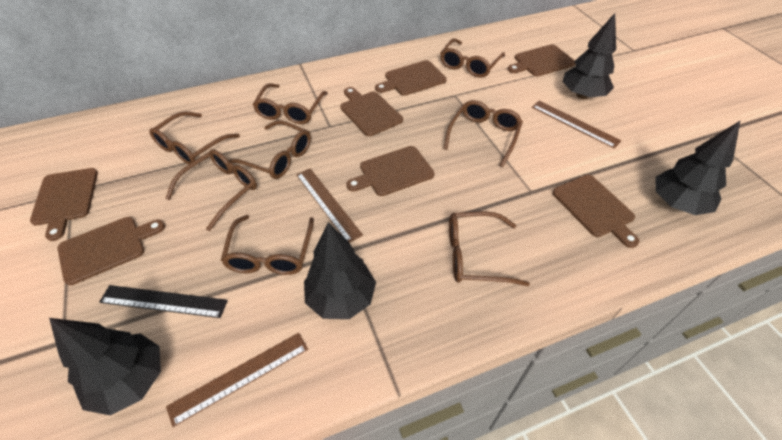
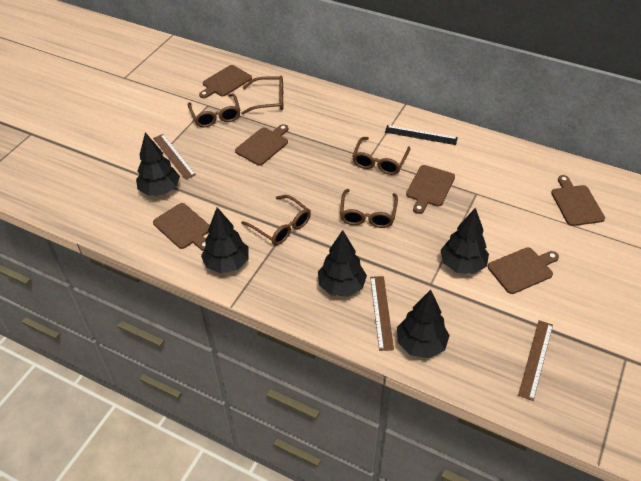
black tree: 4 -> 5
brown cutting board: 7 -> 6
brown glasses: 8 -> 5

